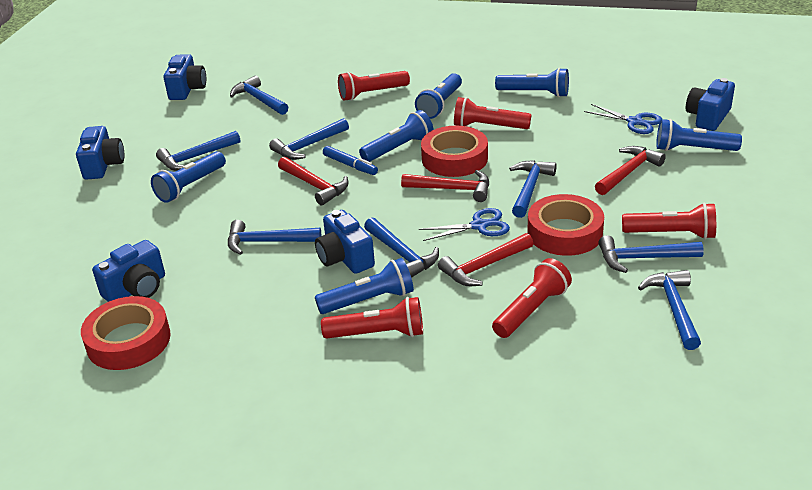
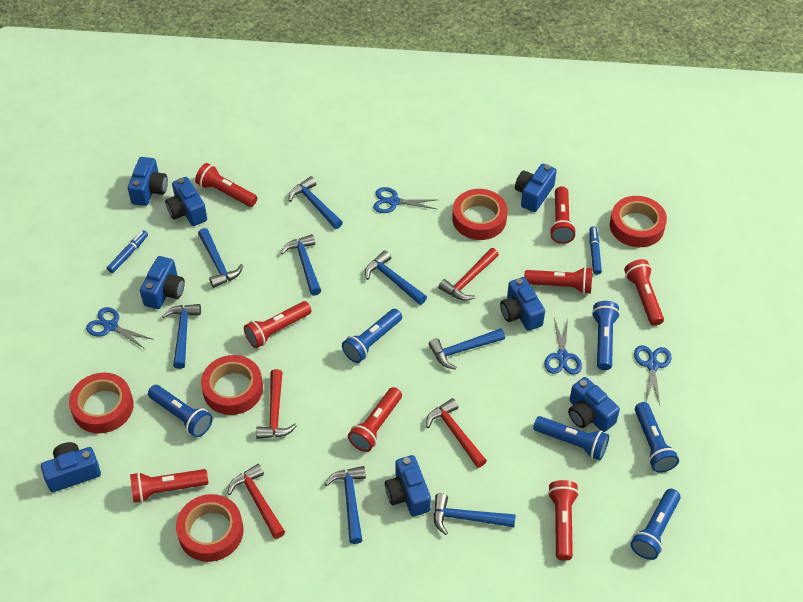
blue camera: 5 -> 8
blue marker: 1 -> 2
blue scissors: 2 -> 4
red flashlight: 5 -> 8
red tape: 3 -> 5

